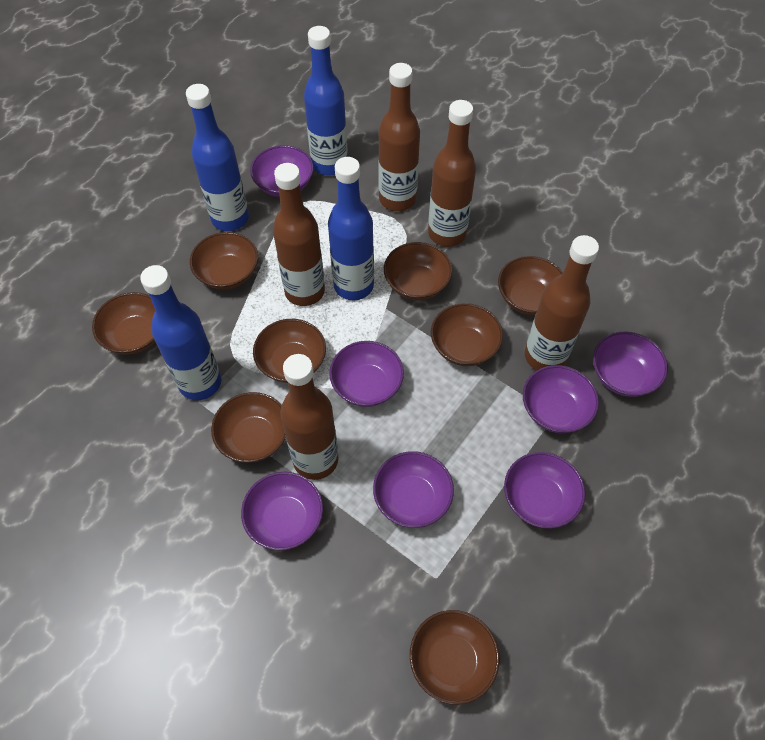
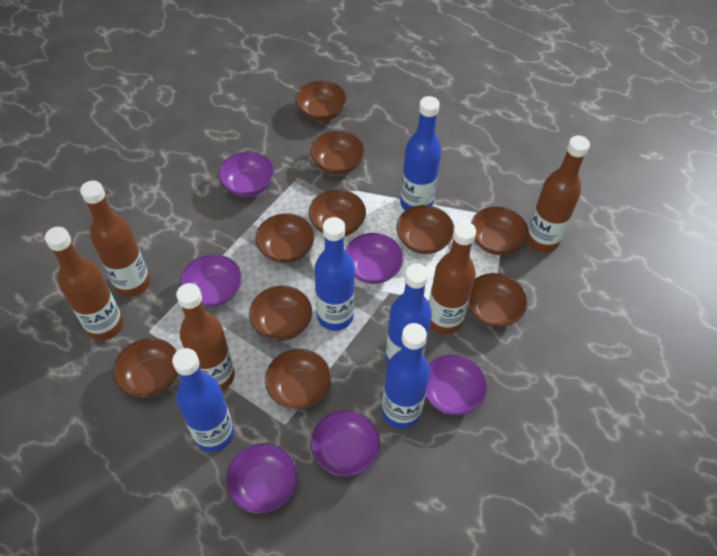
blue bottle: 4 -> 5
brown bowl: 8 -> 10
purple bowl: 7 -> 6

